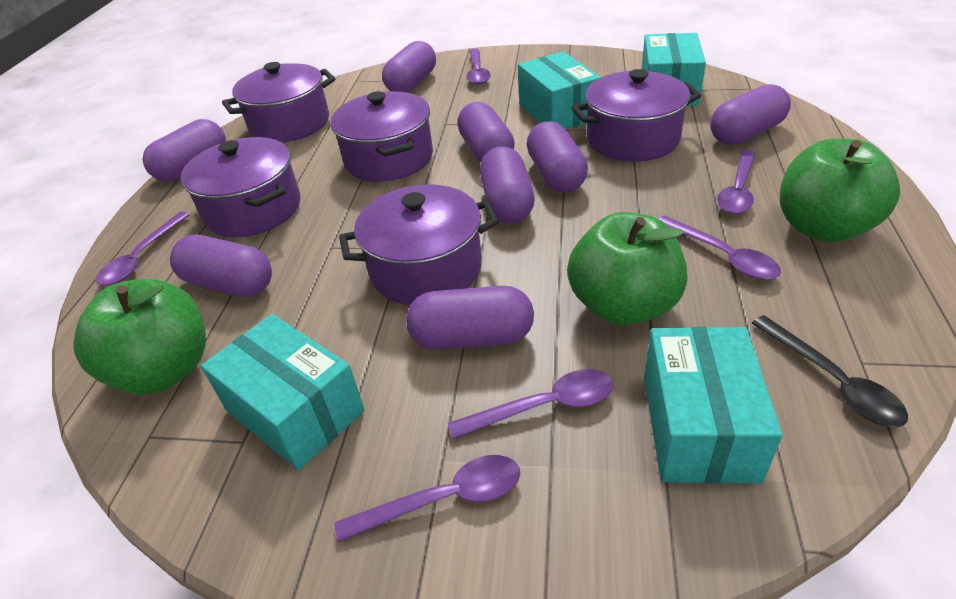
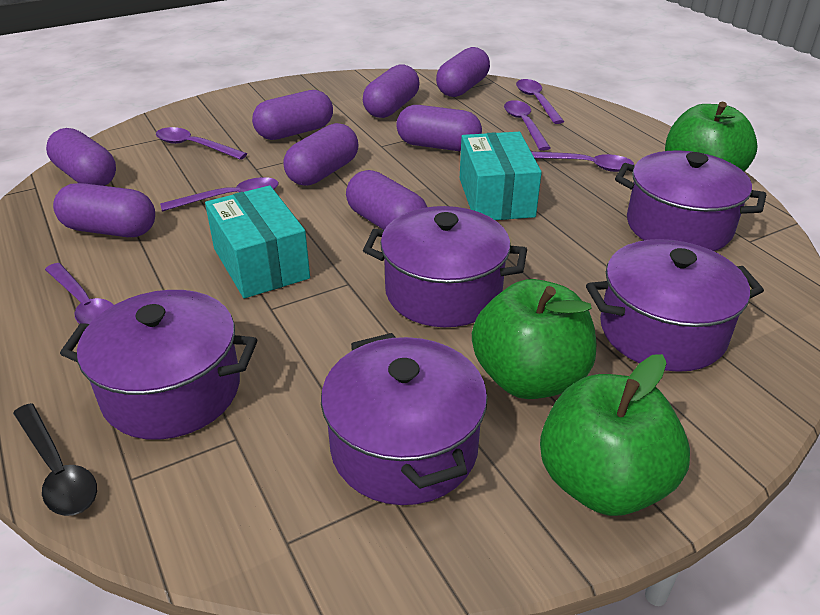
turquoise box: 4 -> 2

